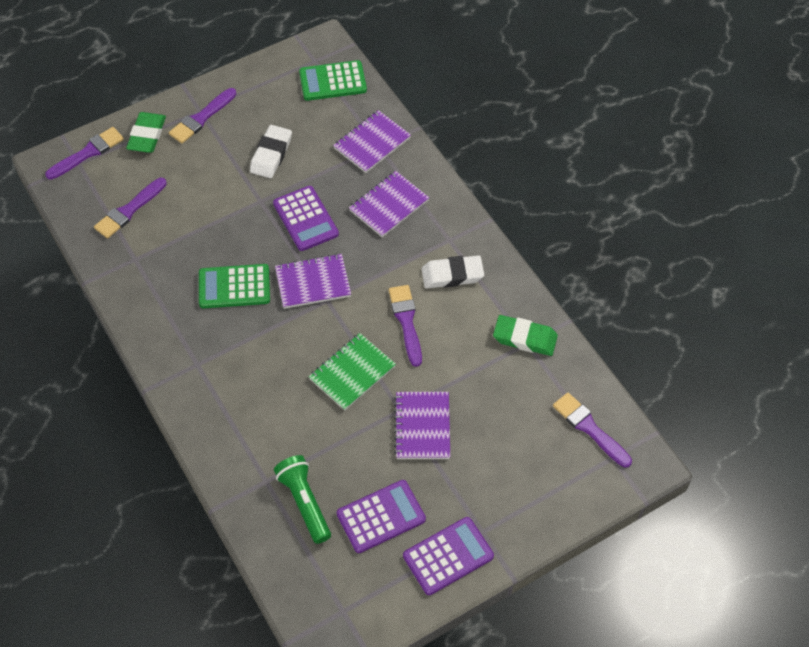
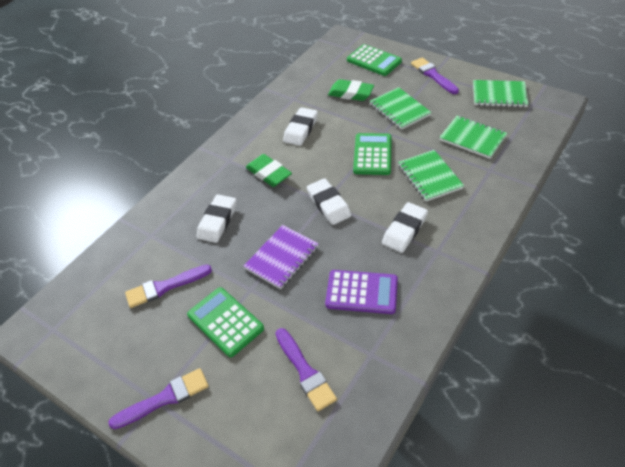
green calculator: 2 -> 3
green flashlight: 1 -> 0
green notebook: 1 -> 4
purple brush: 5 -> 4
purple calculator: 3 -> 1
purple notebook: 4 -> 1
white eraser: 2 -> 4

